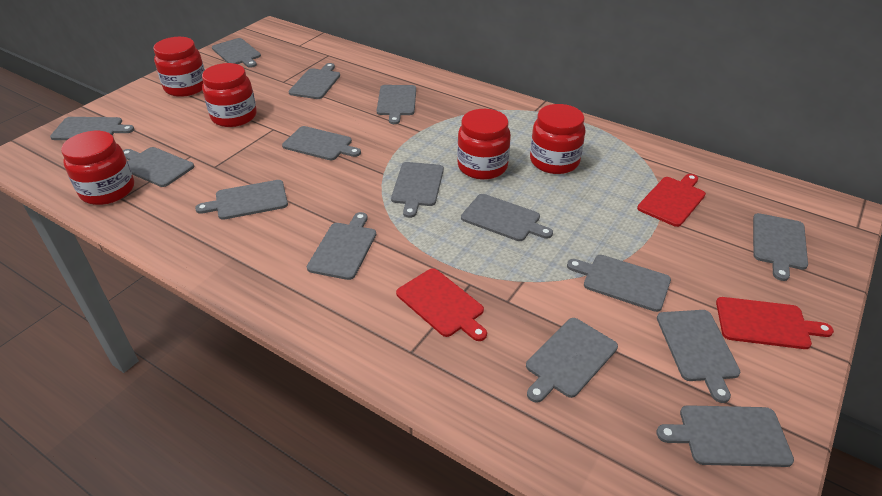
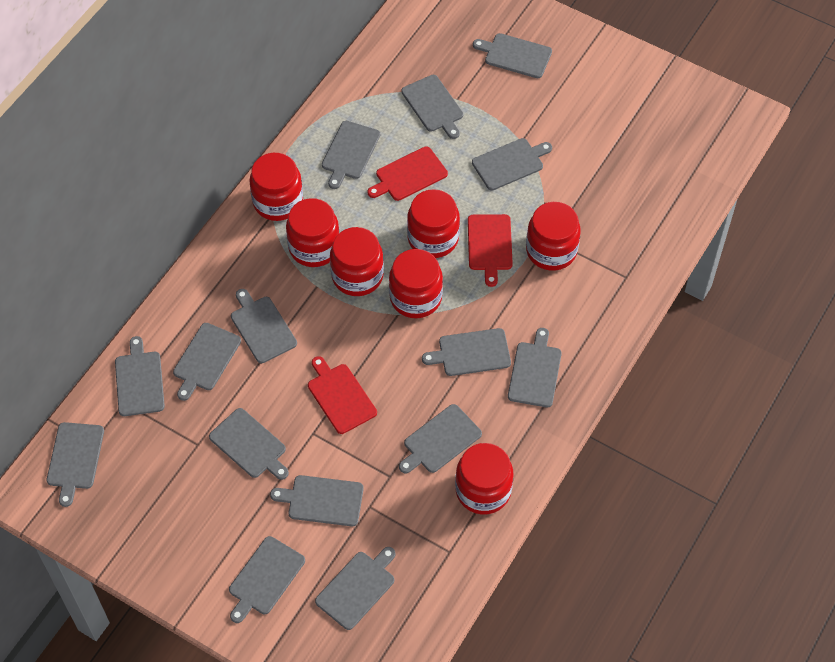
red jar: 5 -> 7

